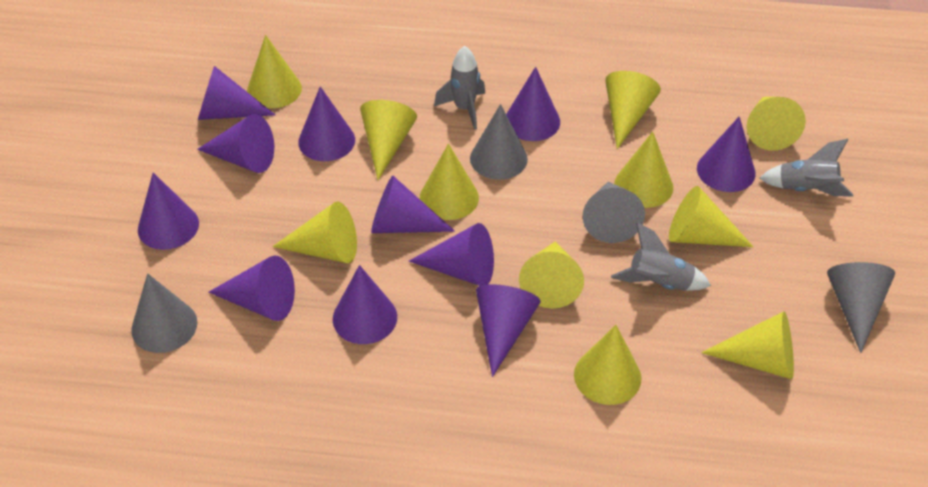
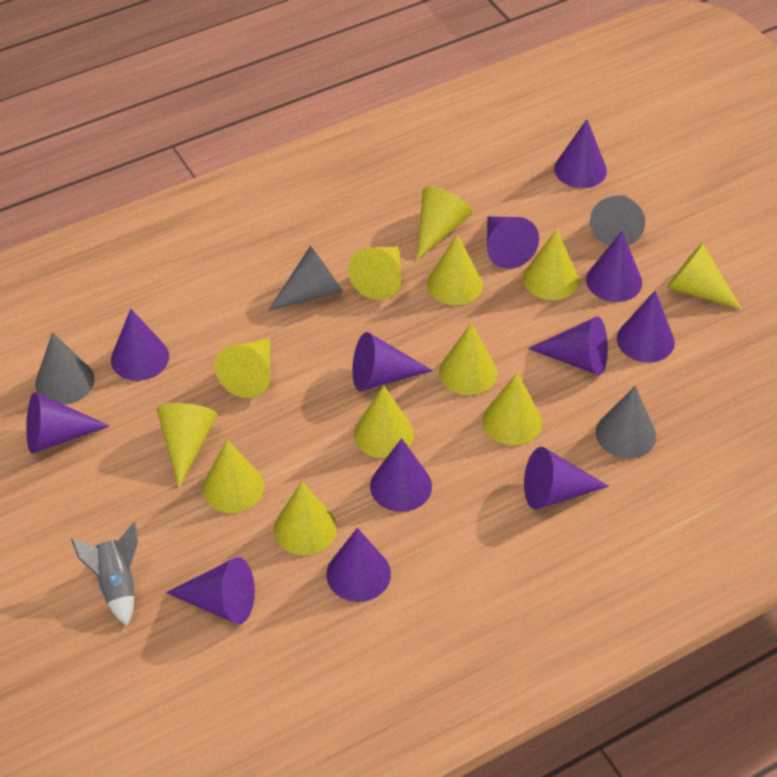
grey rocket: 3 -> 1
purple cone: 11 -> 12
yellow cone: 11 -> 12

